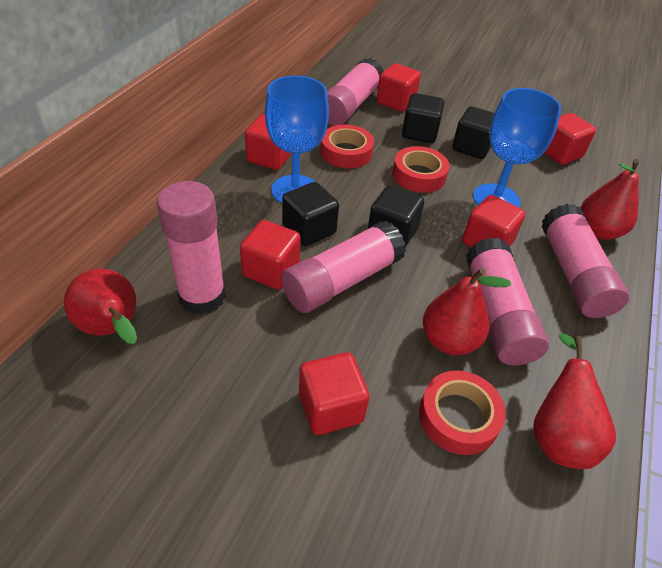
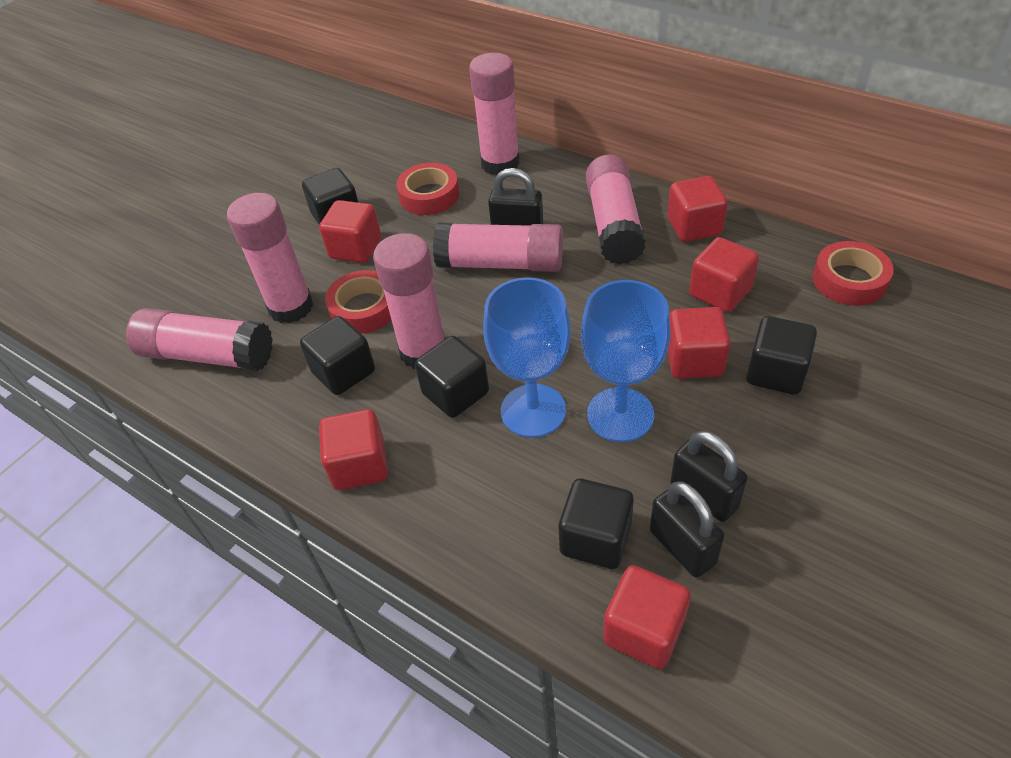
black cube: 4 -> 5
black padlock: 0 -> 3
pink glue stick: 5 -> 6
red pear: 4 -> 0

